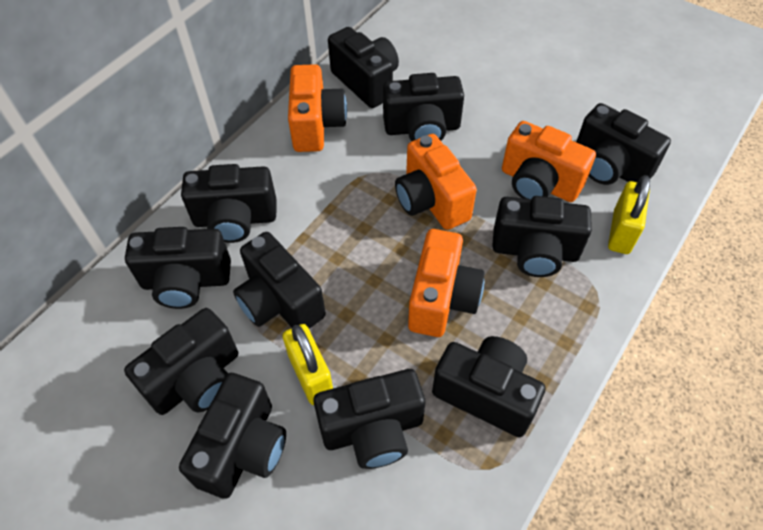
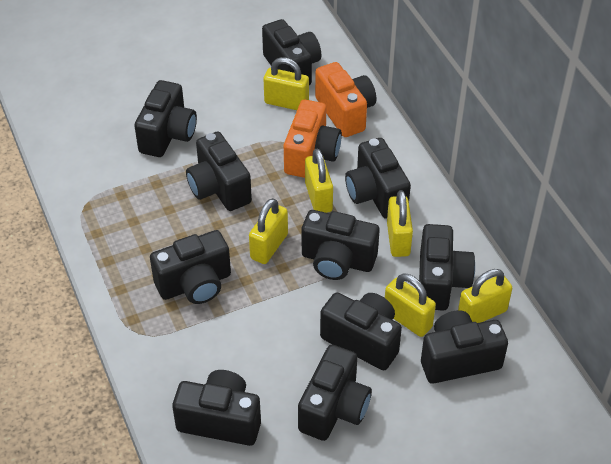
orange camera: 4 -> 2
yellow padlock: 2 -> 6

